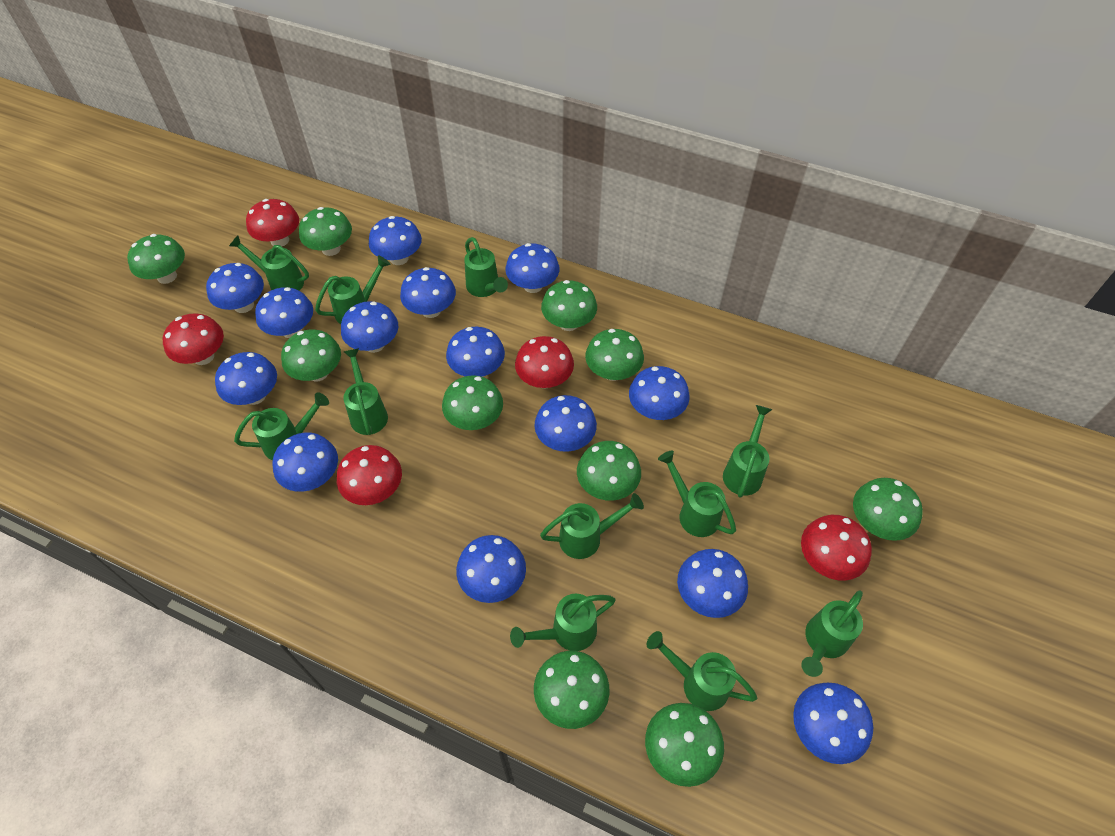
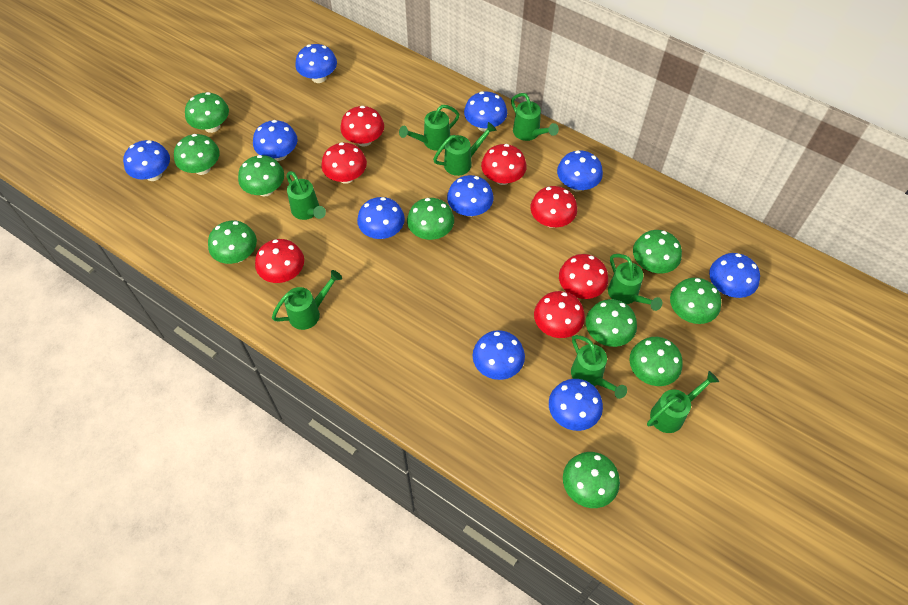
blue mushroom: 14 -> 10
green watering can: 11 -> 8
red mushroom: 5 -> 7

